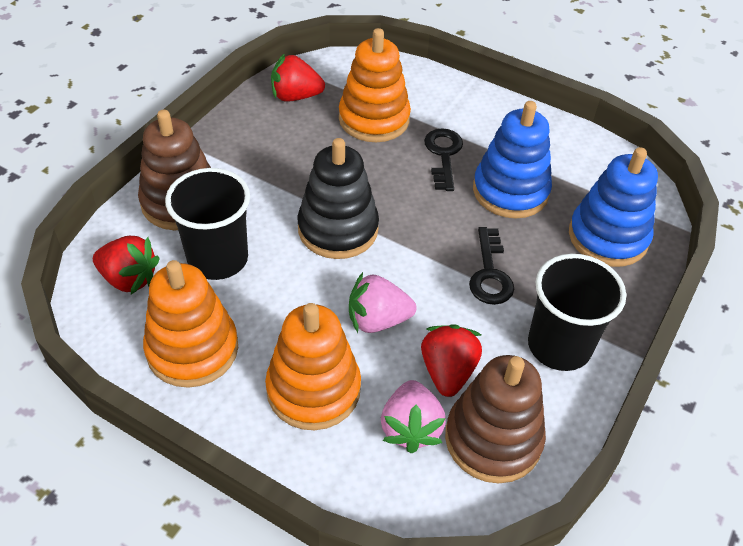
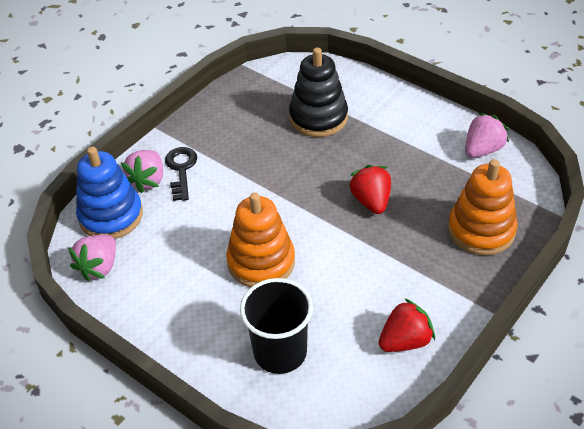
black cup: 2 -> 1
black key: 2 -> 1
blue stacking toy: 2 -> 1
brown stacking toy: 2 -> 0
orange stacking toy: 3 -> 2
pink strawberry: 2 -> 3
red strawberry: 3 -> 2

